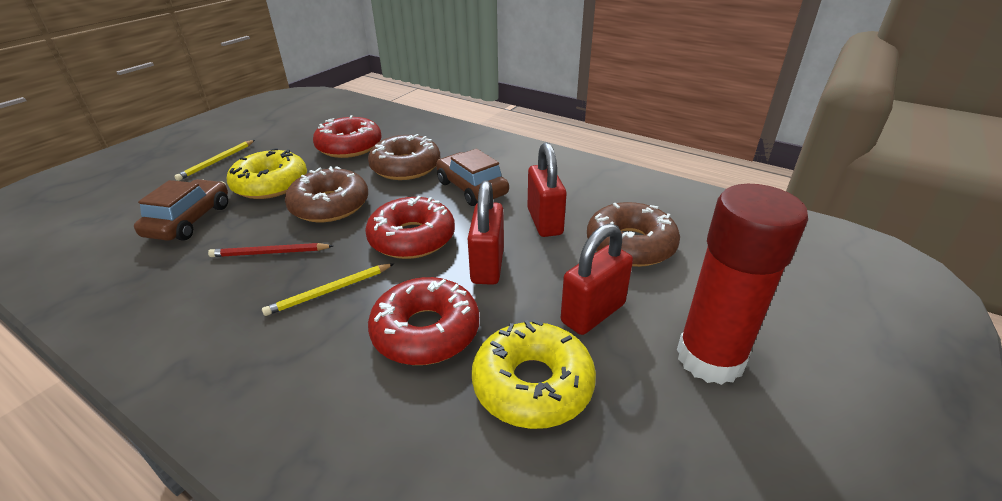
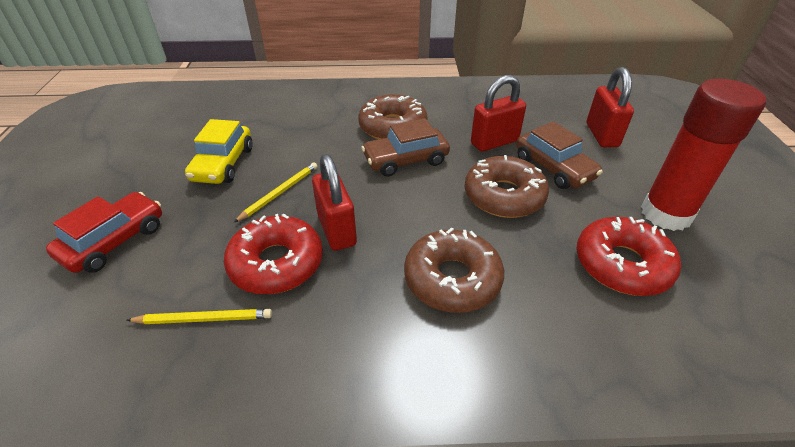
red car: 0 -> 1
red donut: 3 -> 2
red pencil: 1 -> 0
yellow car: 0 -> 1
yellow donut: 2 -> 0

